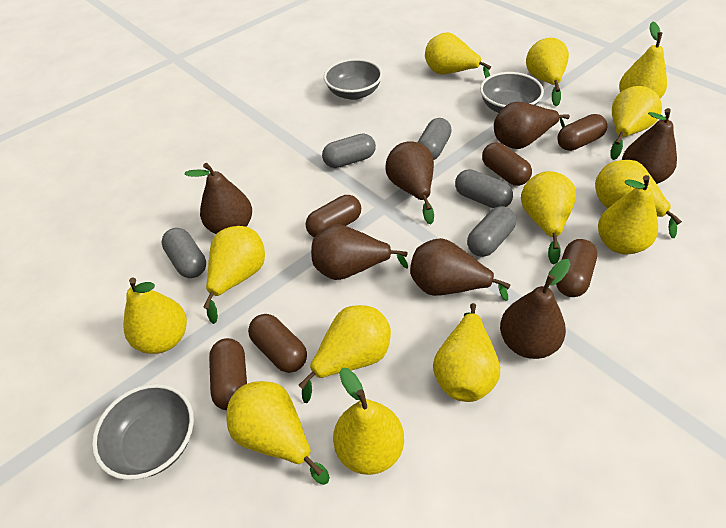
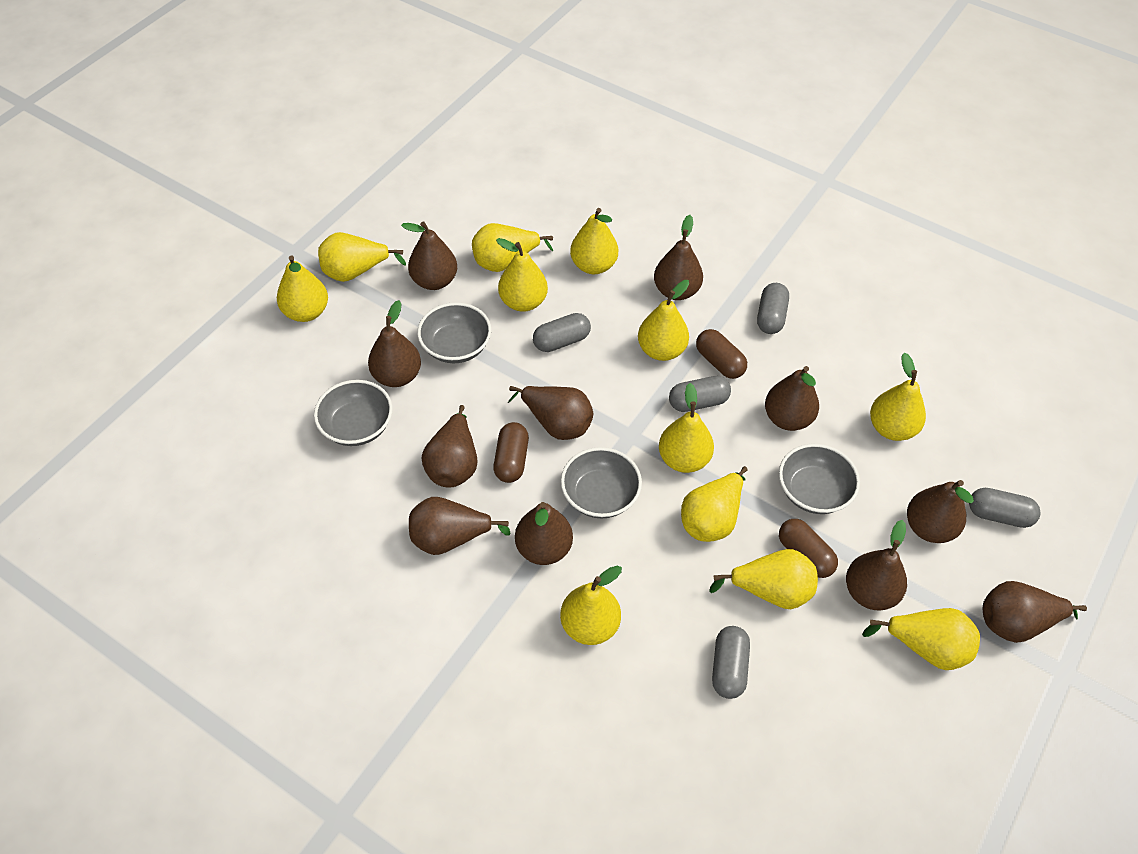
brown capsule: 6 -> 3
brown pear: 7 -> 11
grey bowl: 3 -> 4
yellow pear: 13 -> 12

